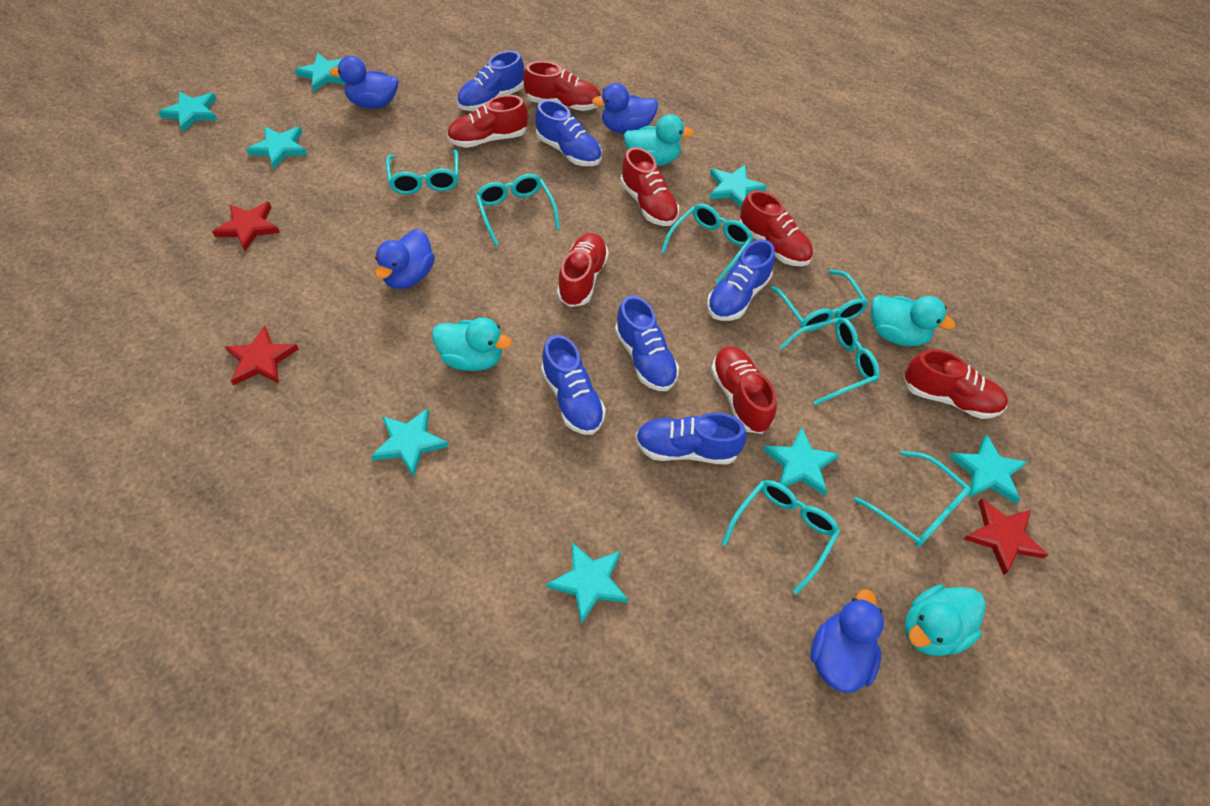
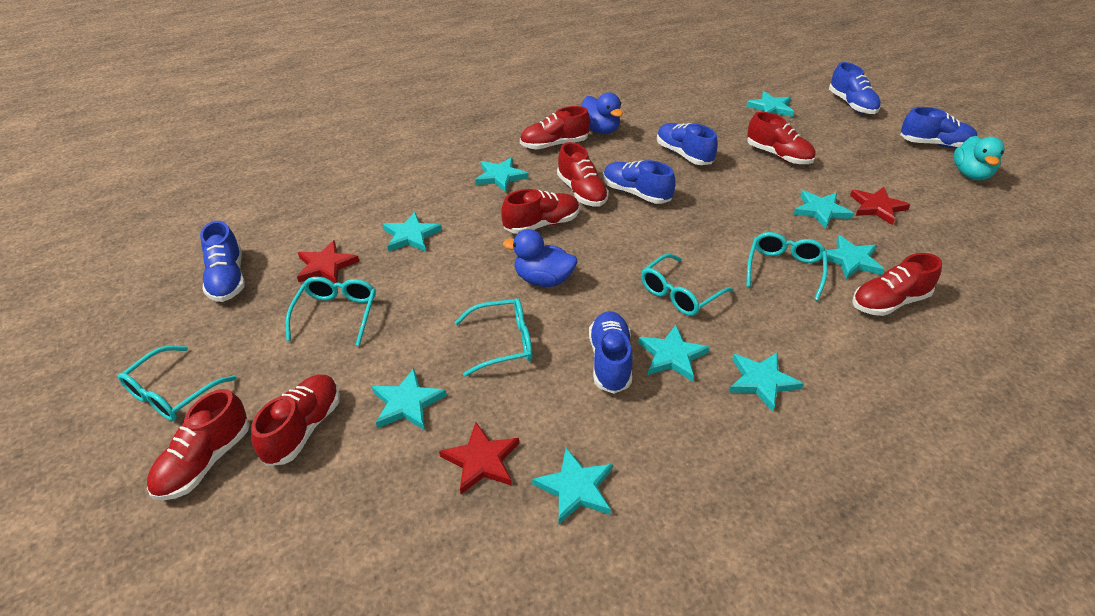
blue duck: 4 -> 2
turquoise duck: 4 -> 1
turquoise glasses: 7 -> 5
turquoise star: 8 -> 9

